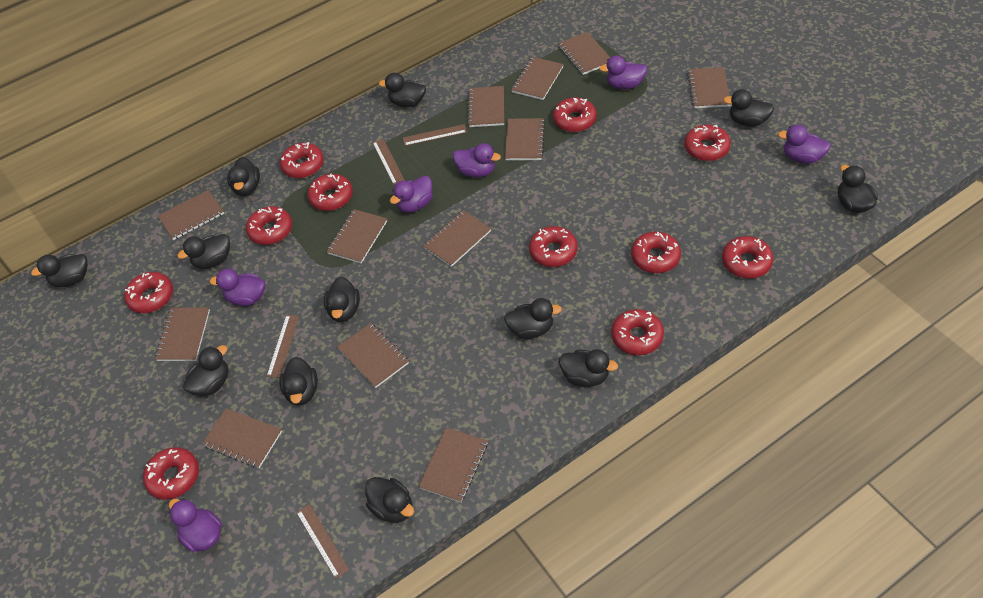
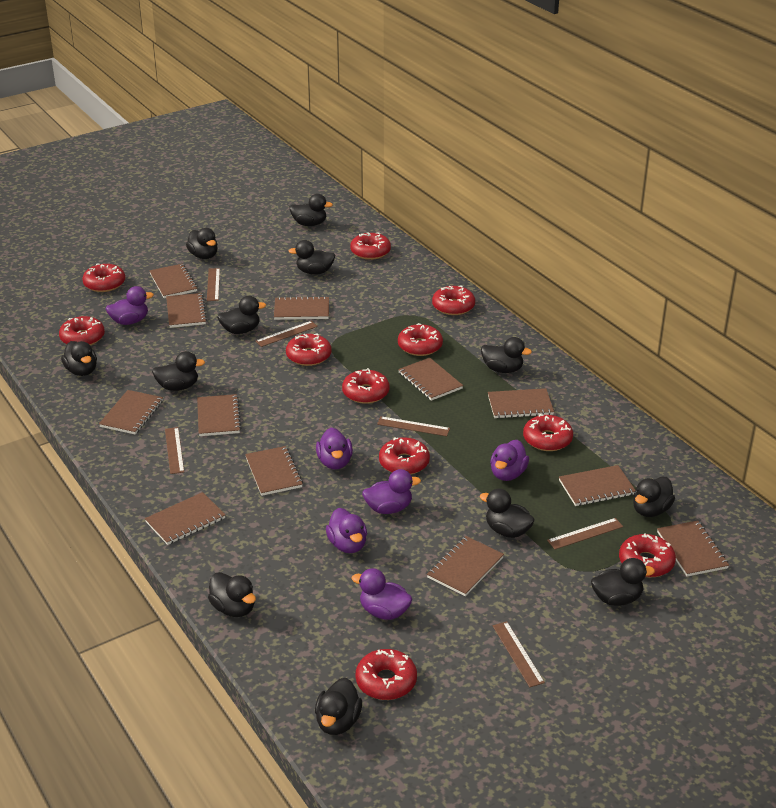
brown ruler: 4 -> 6

